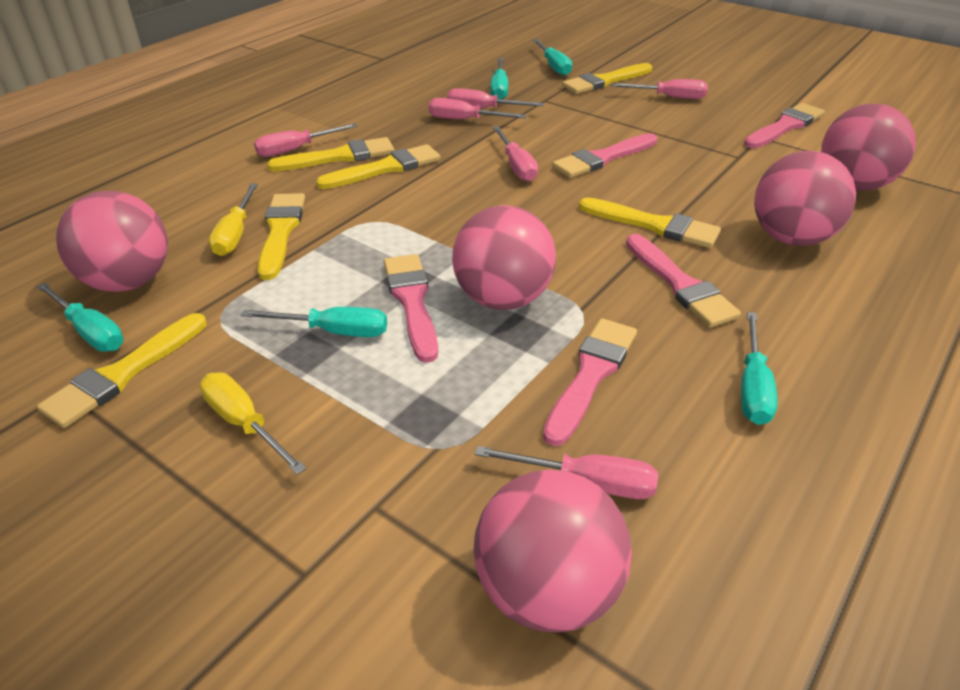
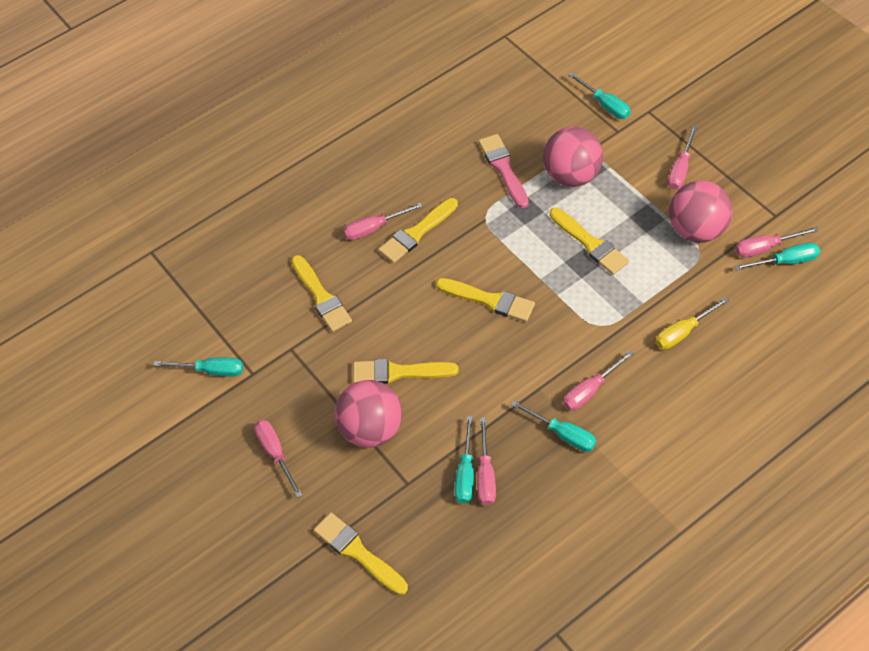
pink ball: 5 -> 3
pink brush: 5 -> 1
yellow screwdriver: 2 -> 1

